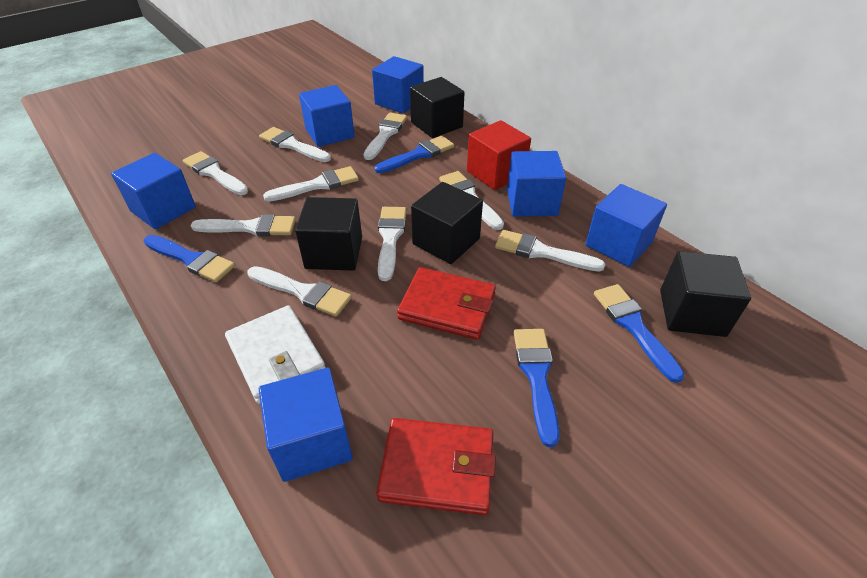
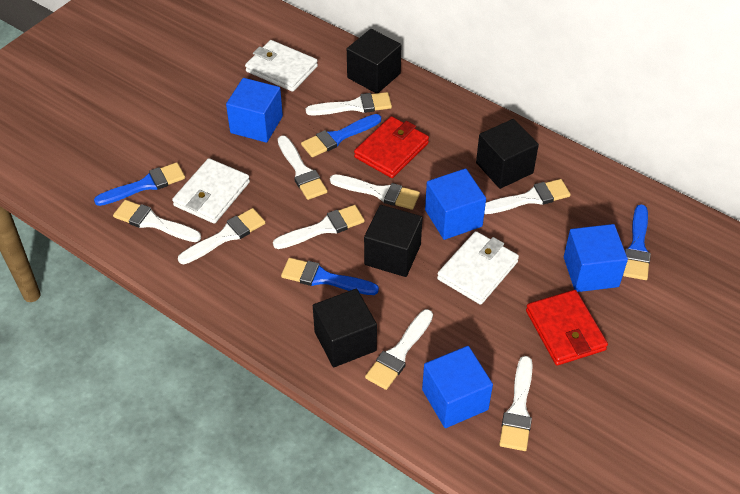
blue cube: 6 -> 4
red cube: 1 -> 0
white wallet: 1 -> 3

